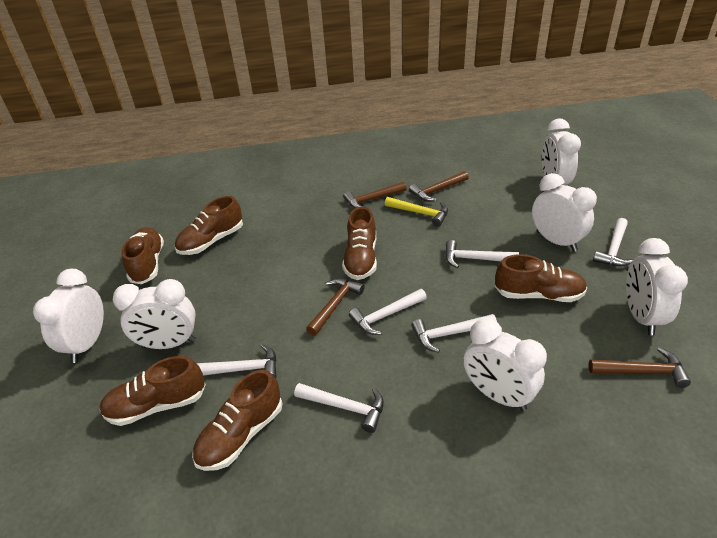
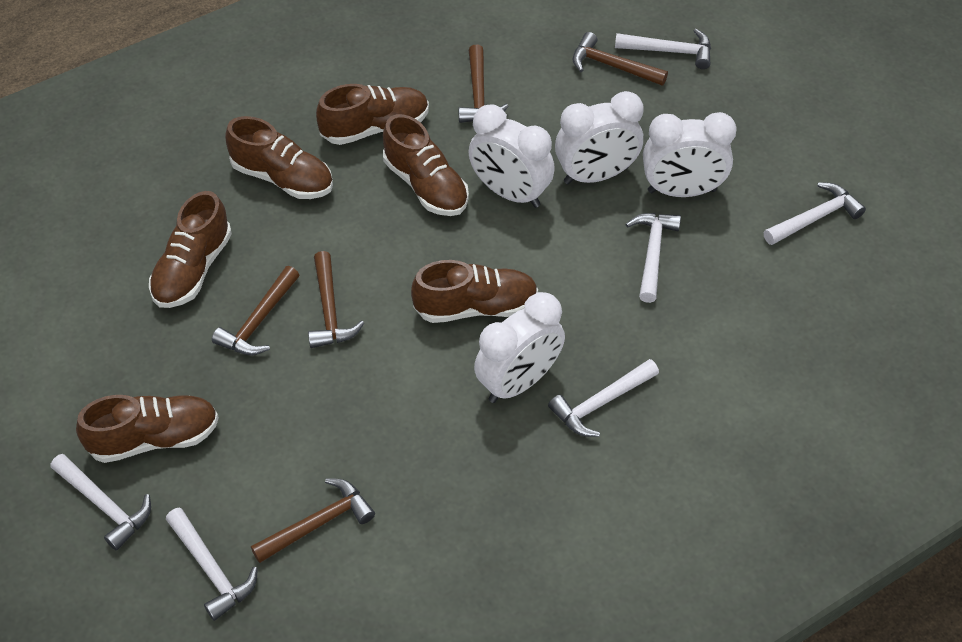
brown hammer: 4 -> 5
white clock: 6 -> 4
yellow hammer: 1 -> 0

